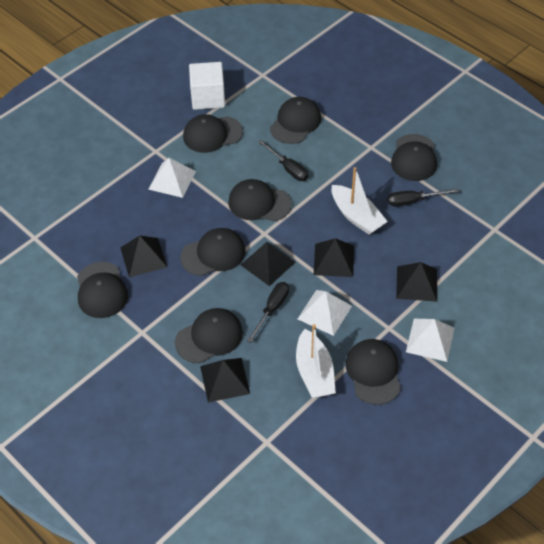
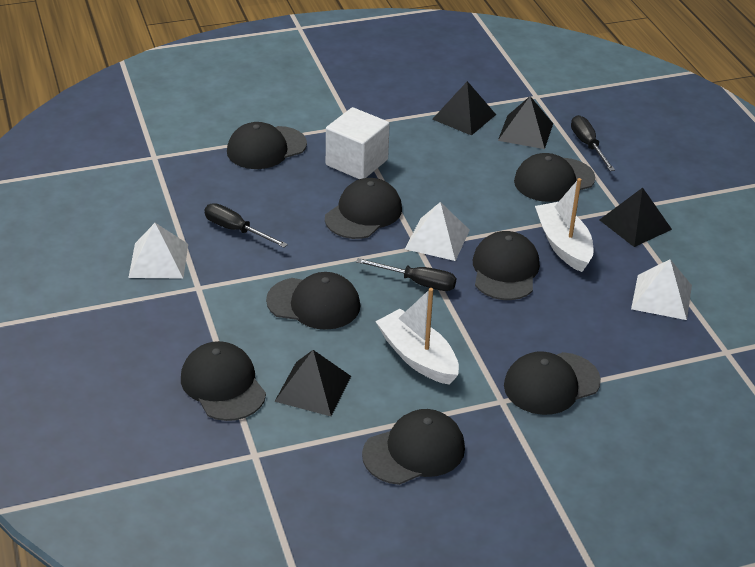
black pyramid: 5 -> 4

